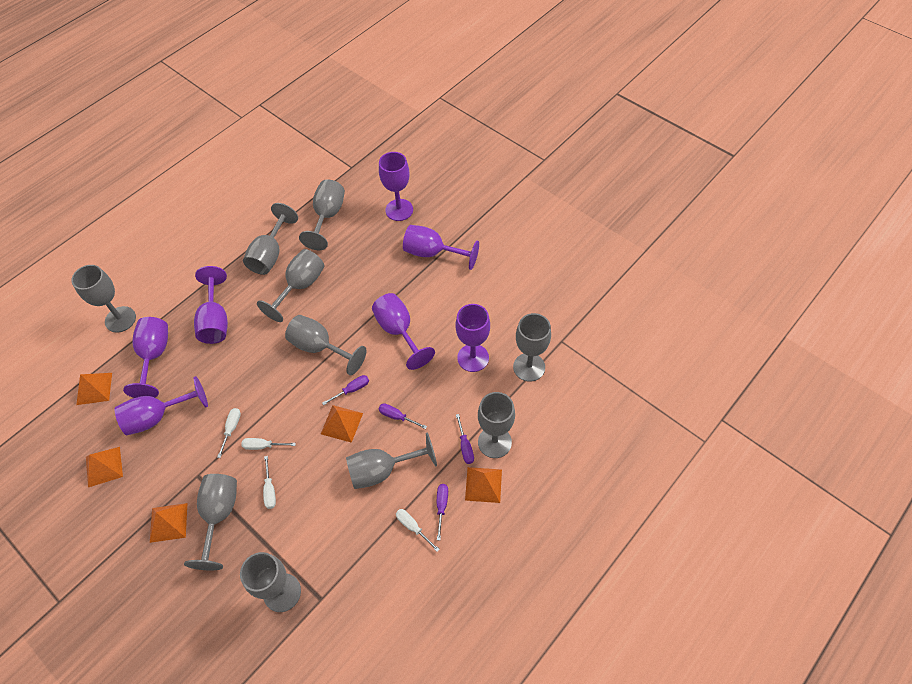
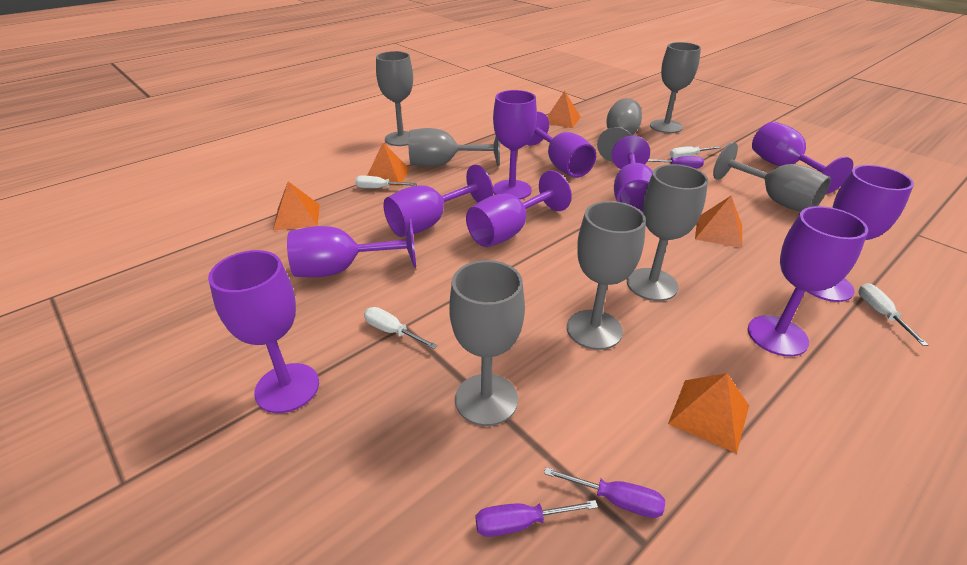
grey goblet: 10 -> 8
purple goblet: 7 -> 10
purple screwdriver: 4 -> 3

